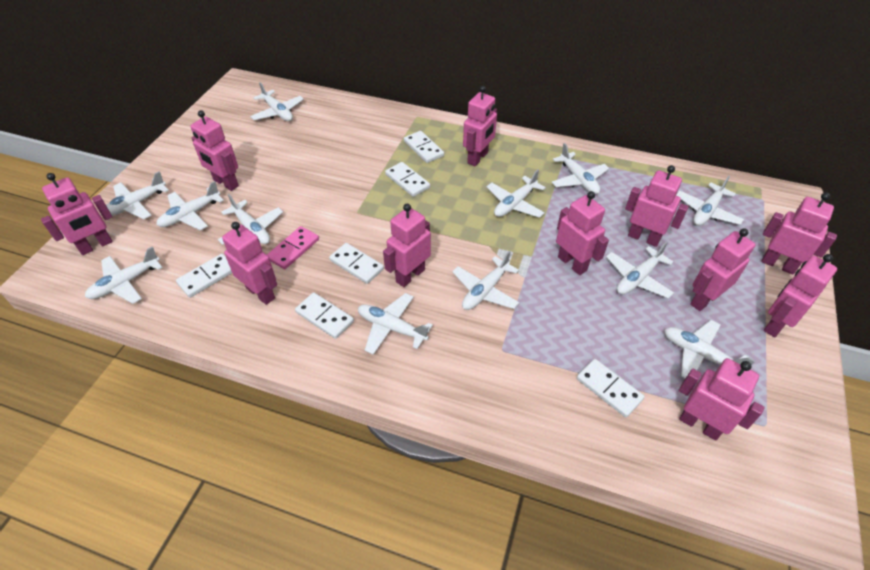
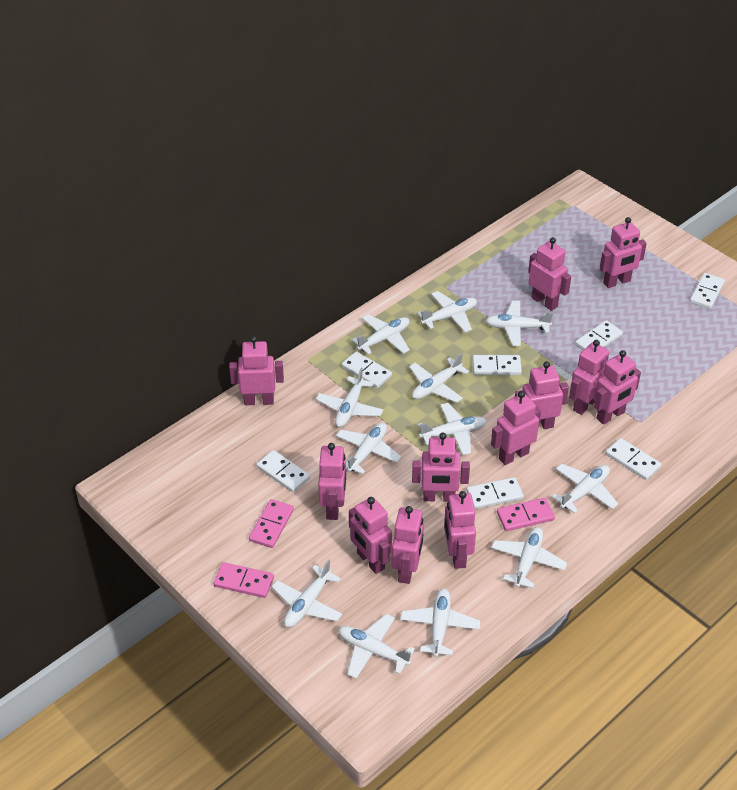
pink domino: 1 -> 3
pink robot: 11 -> 12
white domino: 6 -> 7

